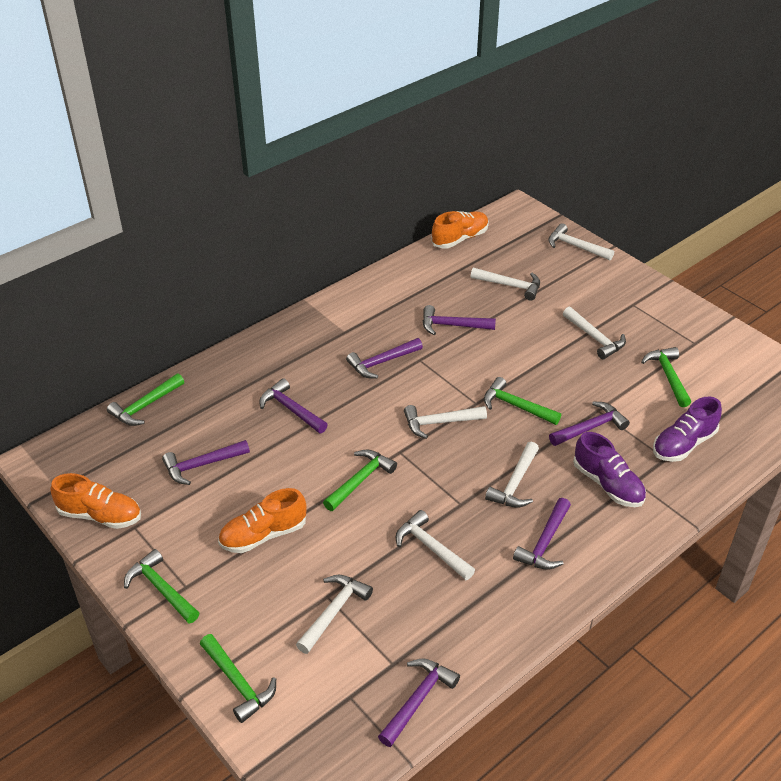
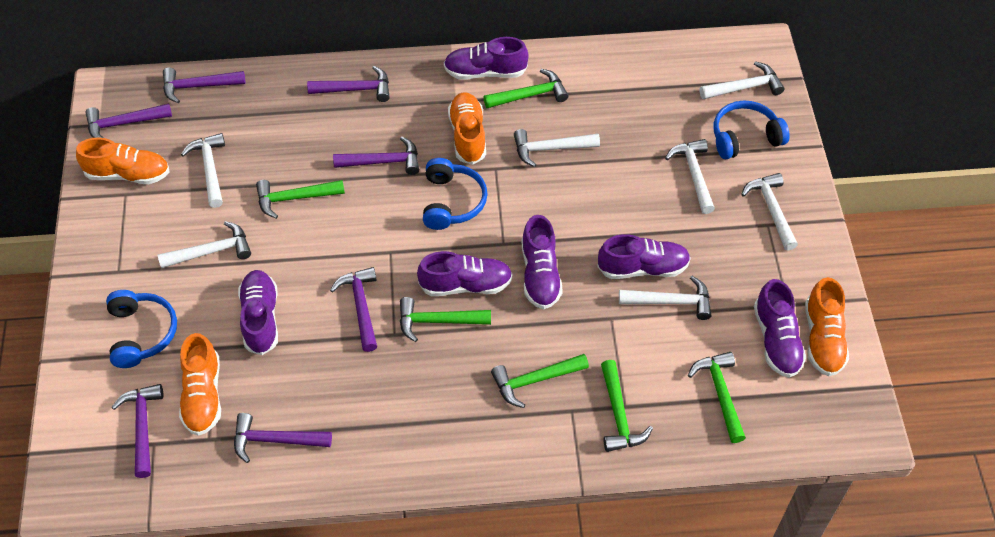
blue headphones: 0 -> 3
orange shoe: 3 -> 4
purple shoe: 2 -> 6

